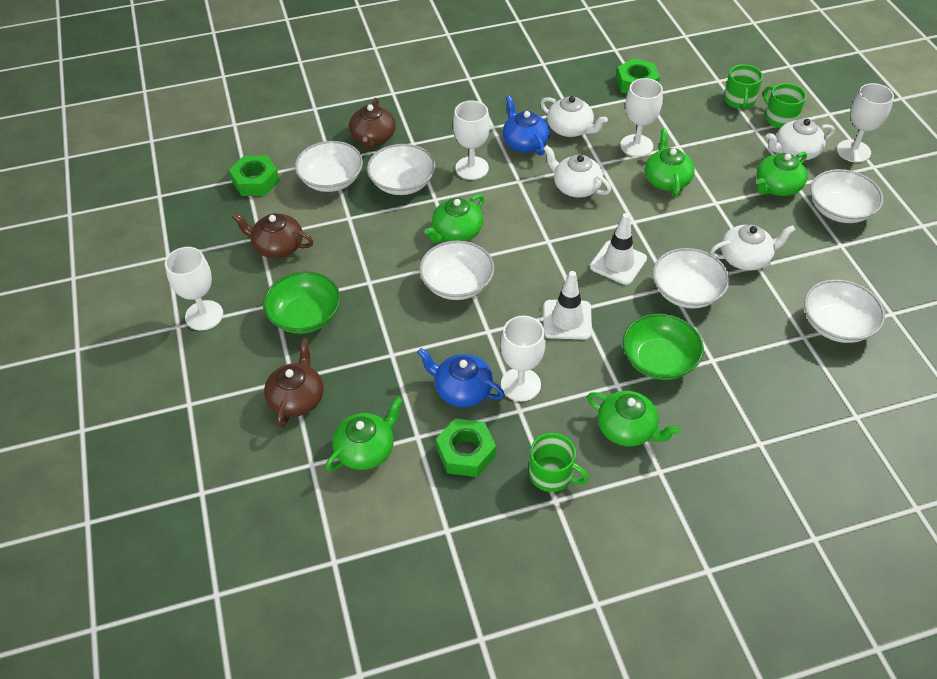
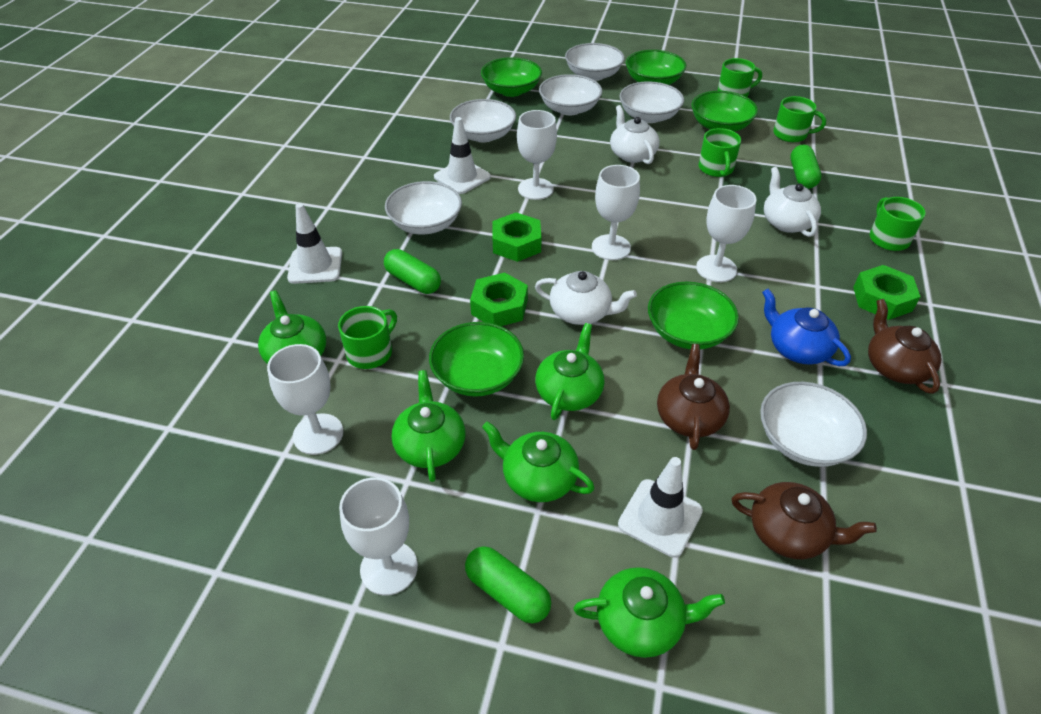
blue teapot: 2 -> 1
green bowl: 2 -> 5
green capsule: 0 -> 3
green mug: 3 -> 5
white teapot: 4 -> 3
white traffic cone: 2 -> 3

